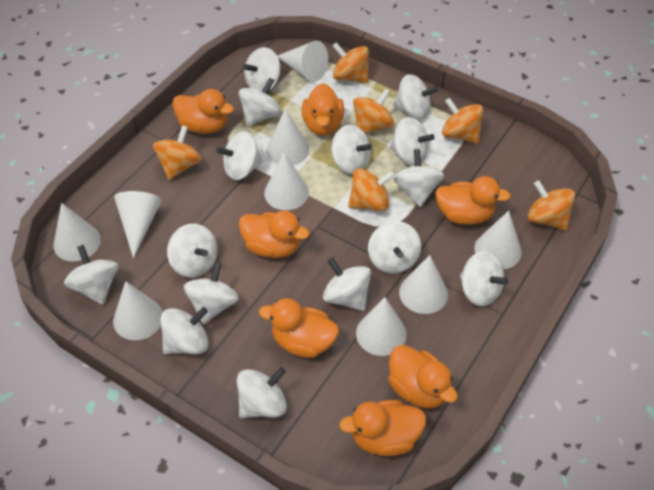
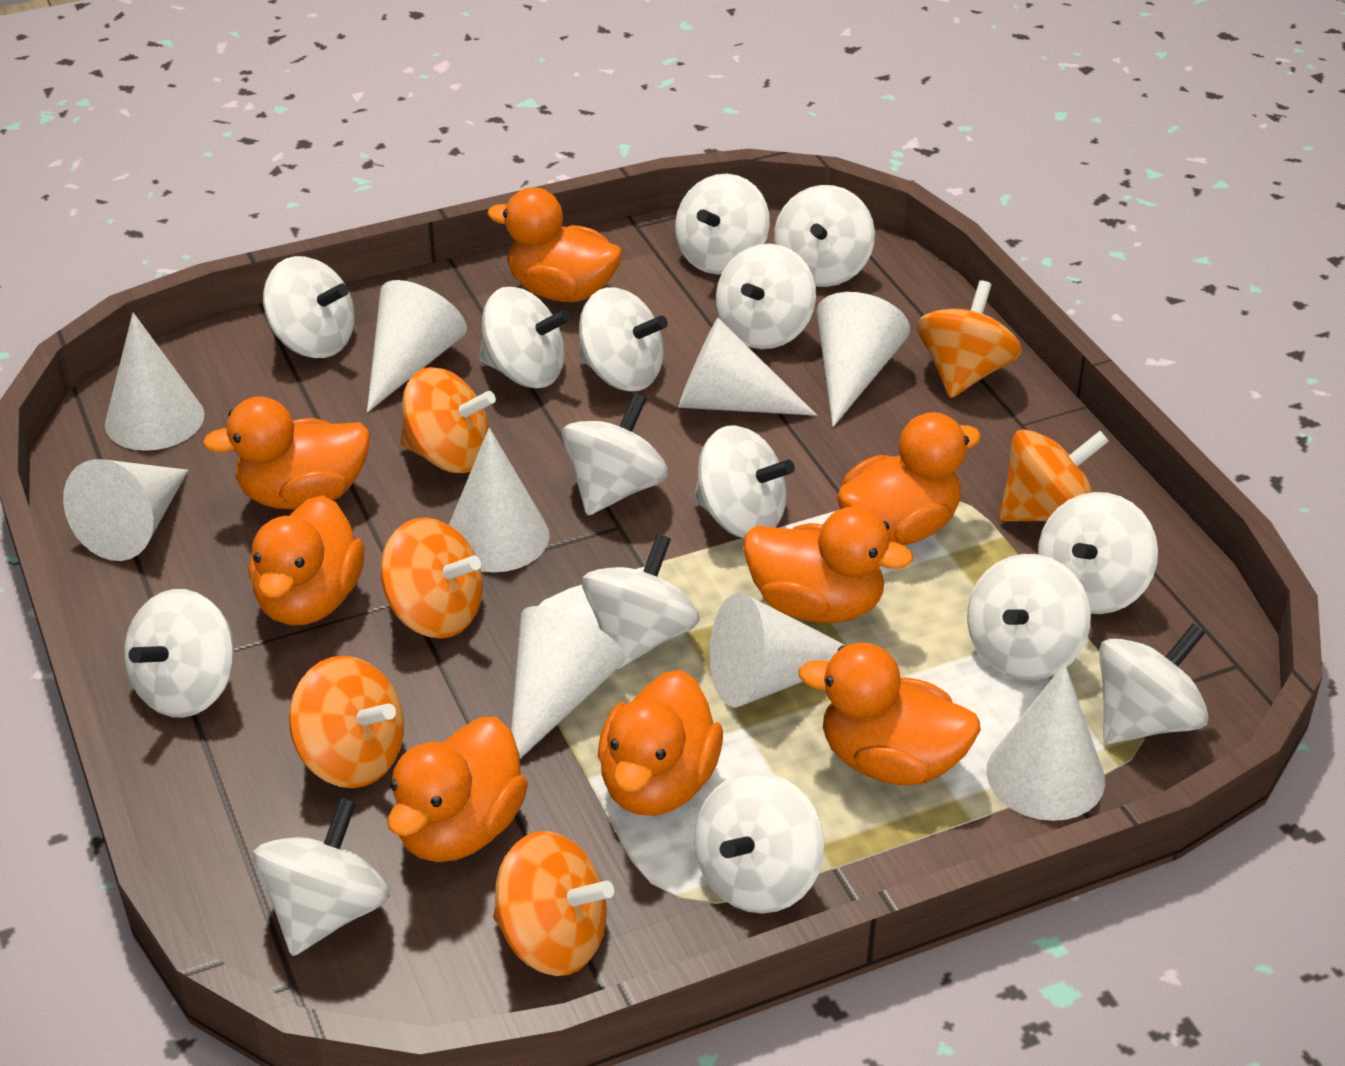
orange duck: 7 -> 8

